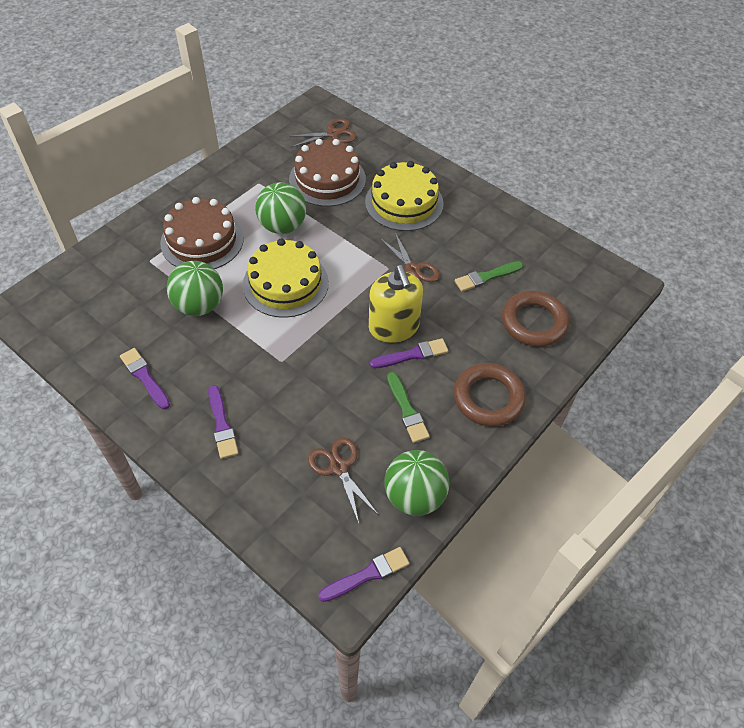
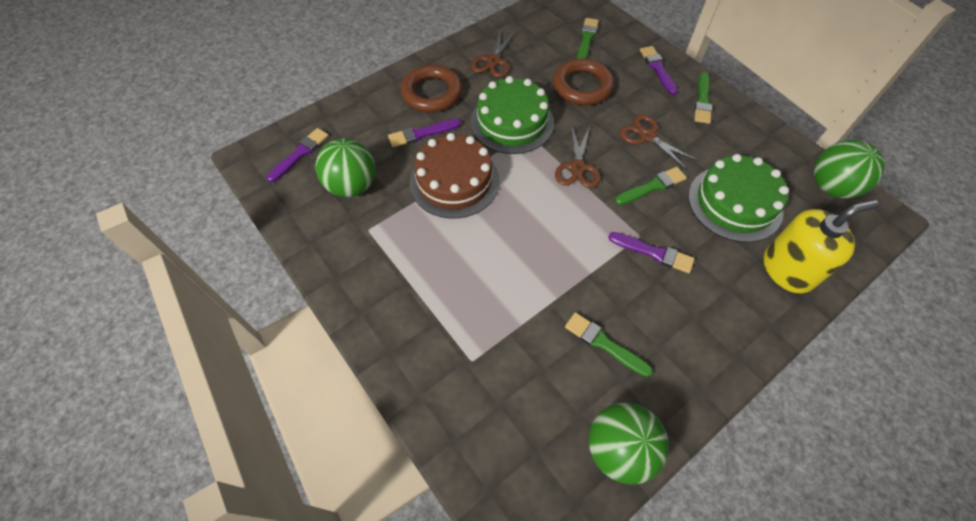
brown cake: 2 -> 1
green brush: 2 -> 4
green cake: 0 -> 2
yellow cake: 2 -> 0

